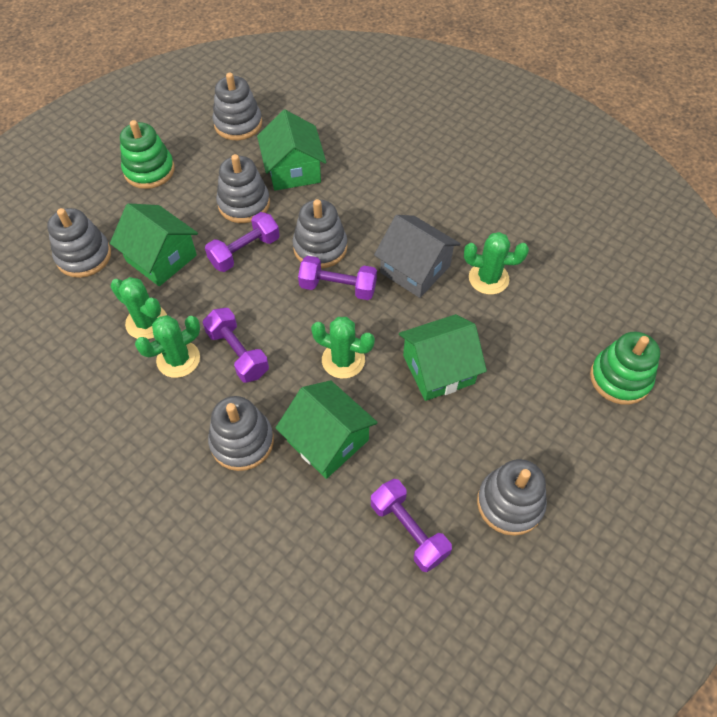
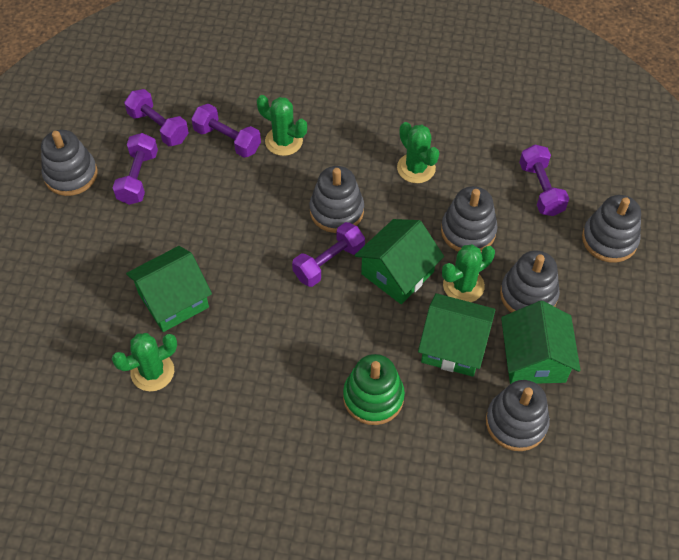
green stacking toy: 2 -> 1
grey house: 1 -> 0
purple dumbbell: 4 -> 5

